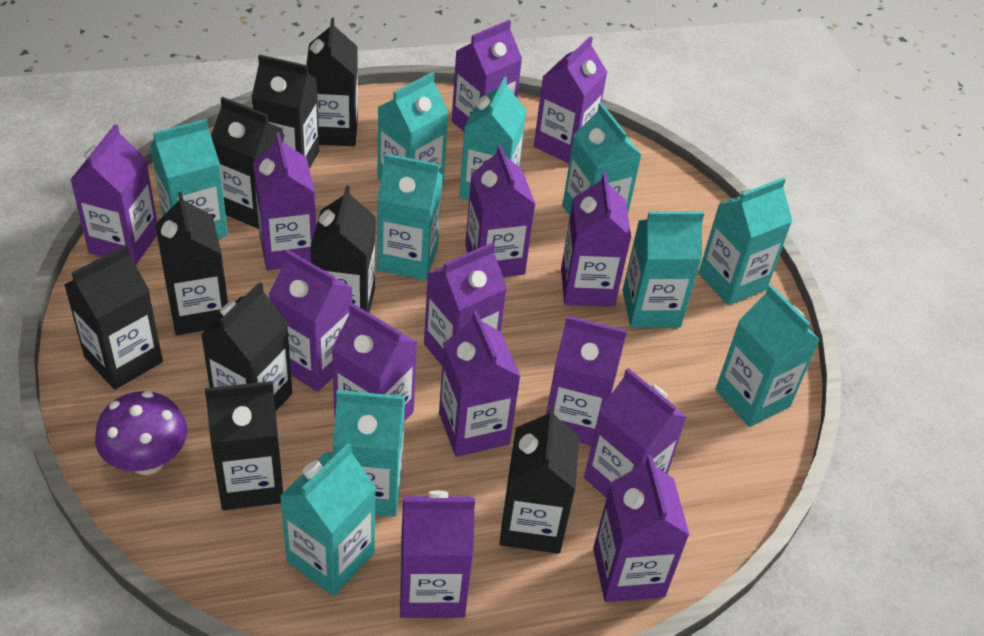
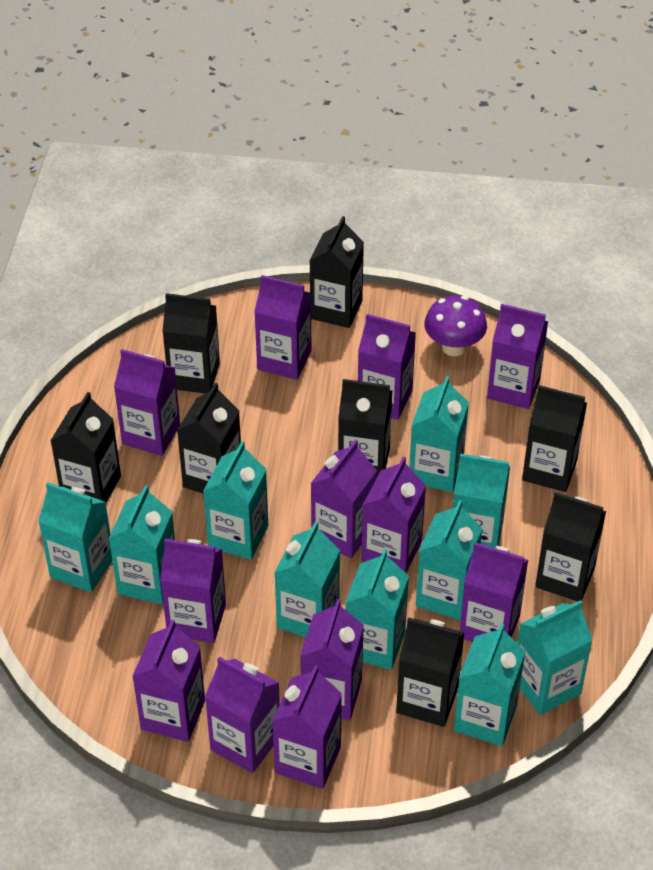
black carton: 9 -> 8
purple carton: 14 -> 12

